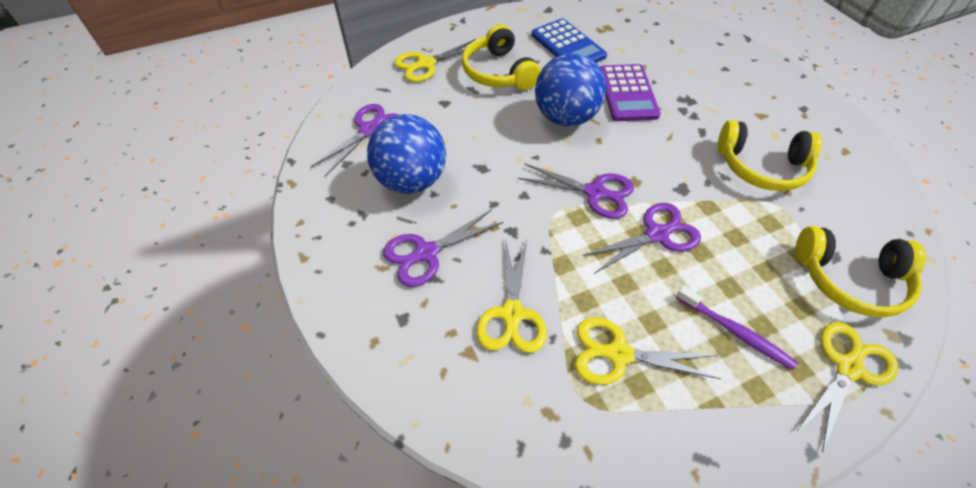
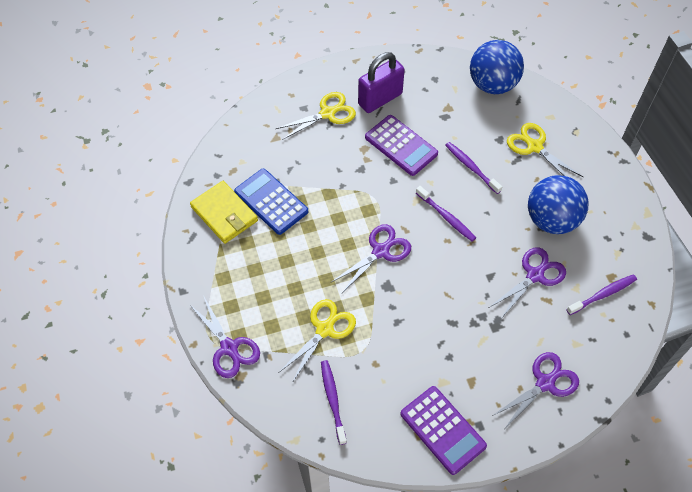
purple calculator: 1 -> 2
purple padlock: 0 -> 1
purple toothbrush: 1 -> 4
yellow headphones: 3 -> 0
yellow scissors: 4 -> 3
yellow wallet: 0 -> 1

